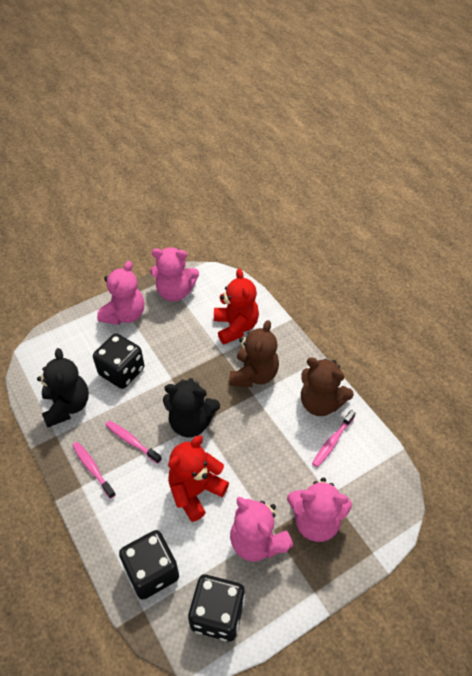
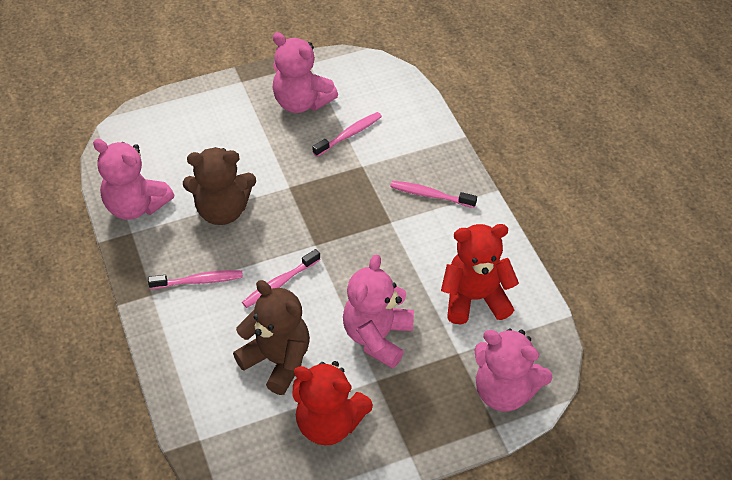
black dice: 3 -> 0
black teddy bear: 2 -> 0
pink toothbrush: 3 -> 4

